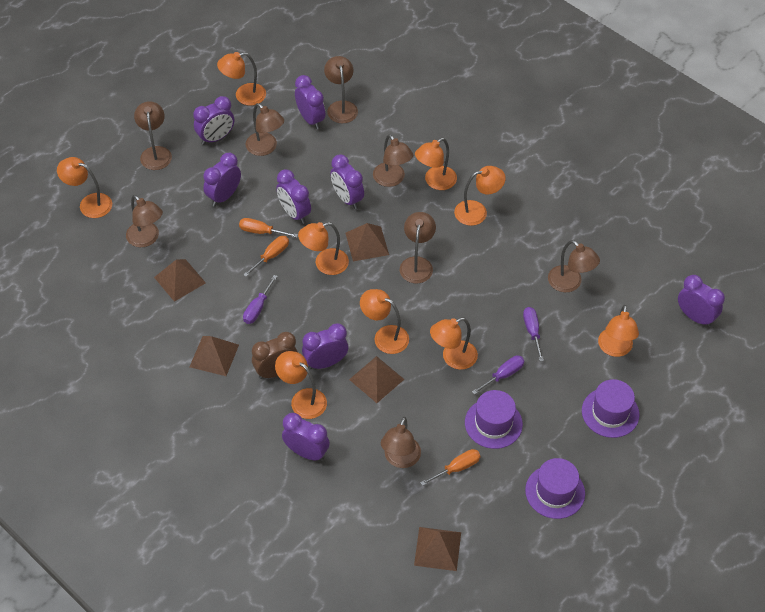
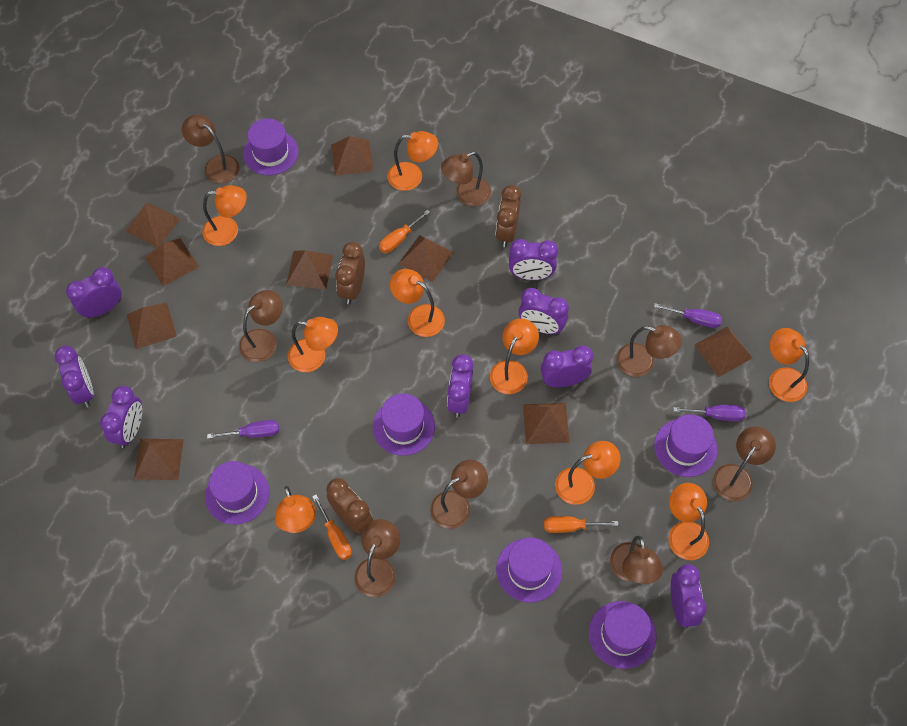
brown clock: 1 -> 3
brown pyramid: 5 -> 9
purple hat: 3 -> 6

